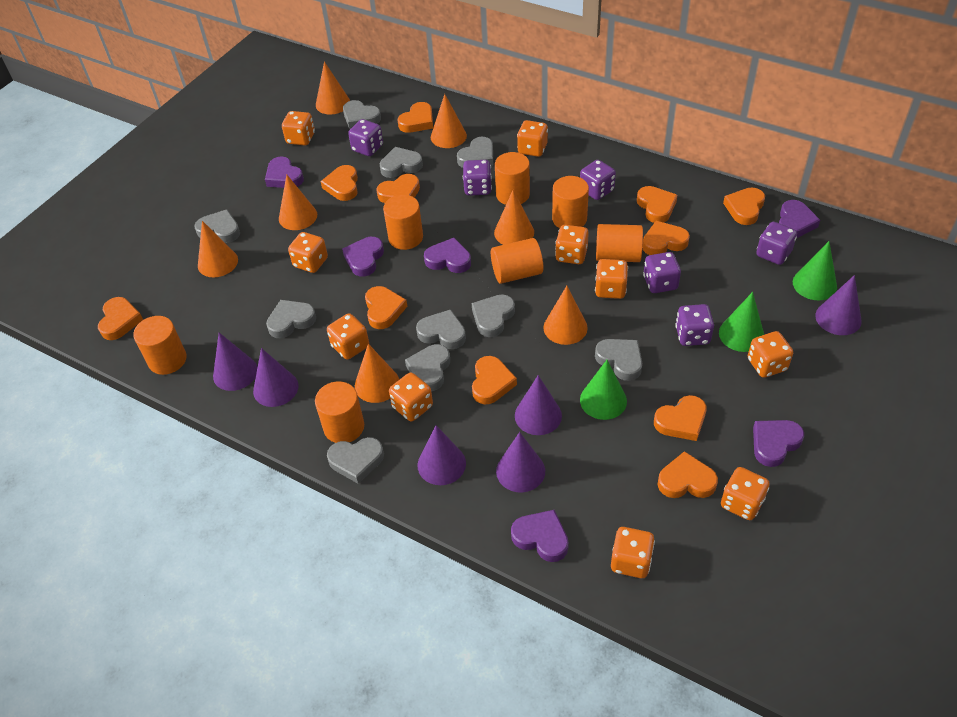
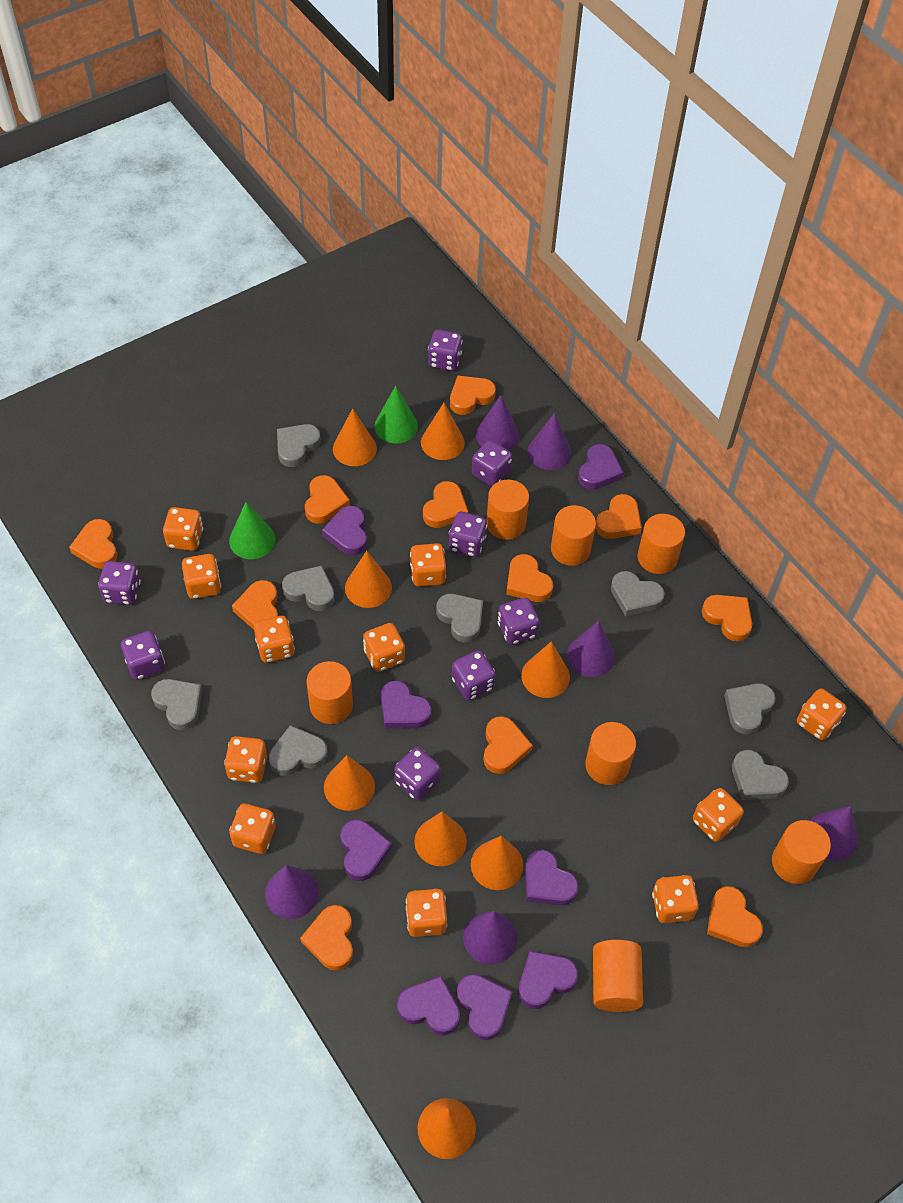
green cone: 3 -> 2
grey heart: 10 -> 8
orange cone: 7 -> 8
orange dice: 10 -> 11
purple dice: 6 -> 8
purple heart: 6 -> 8

